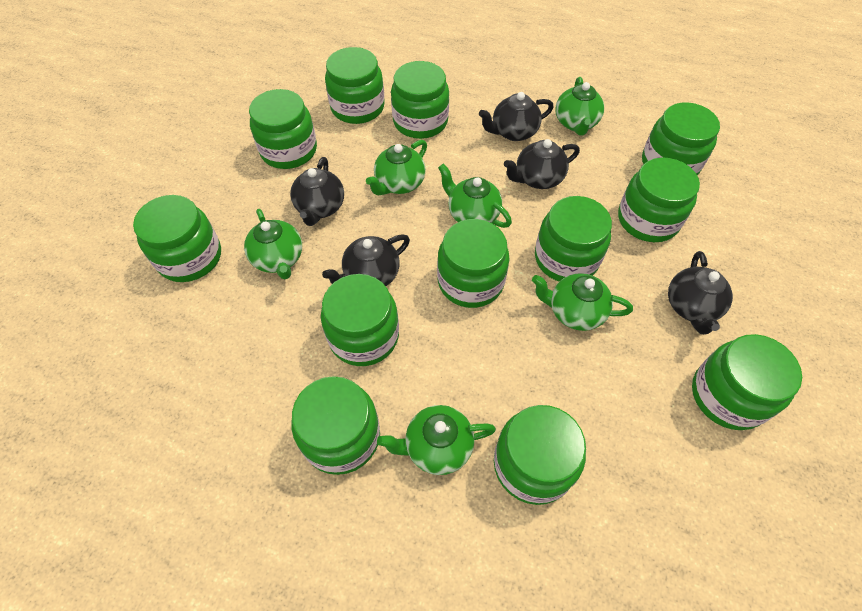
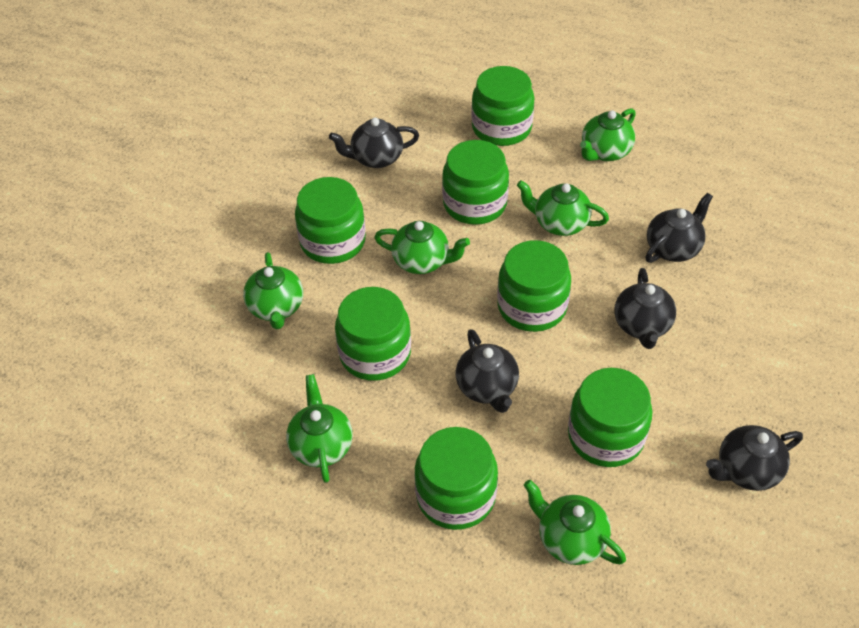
green jar: 12 -> 7

